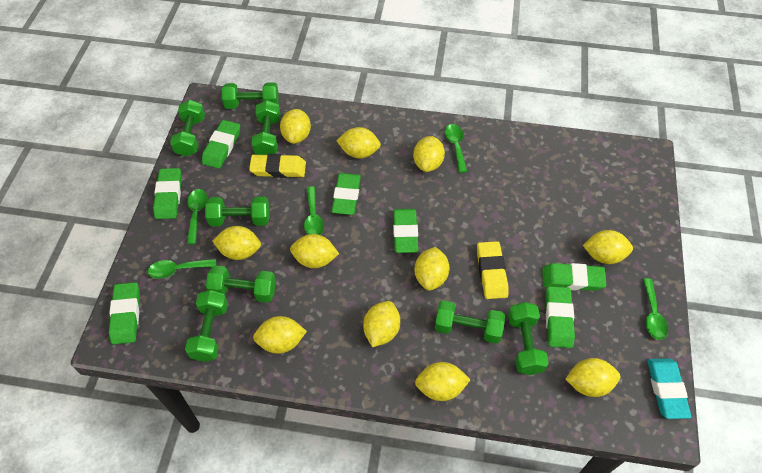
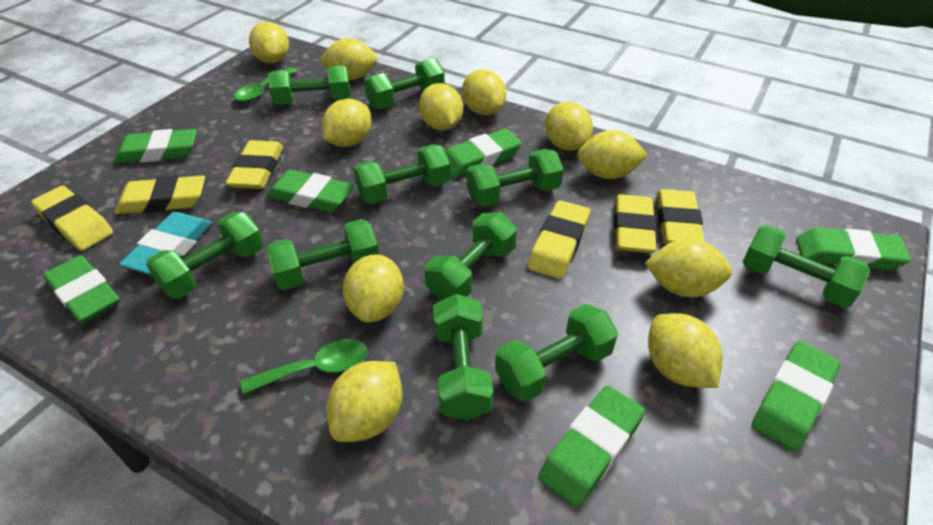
green dumbbell: 8 -> 10
green spoon: 5 -> 2
yellow eraser: 2 -> 6

